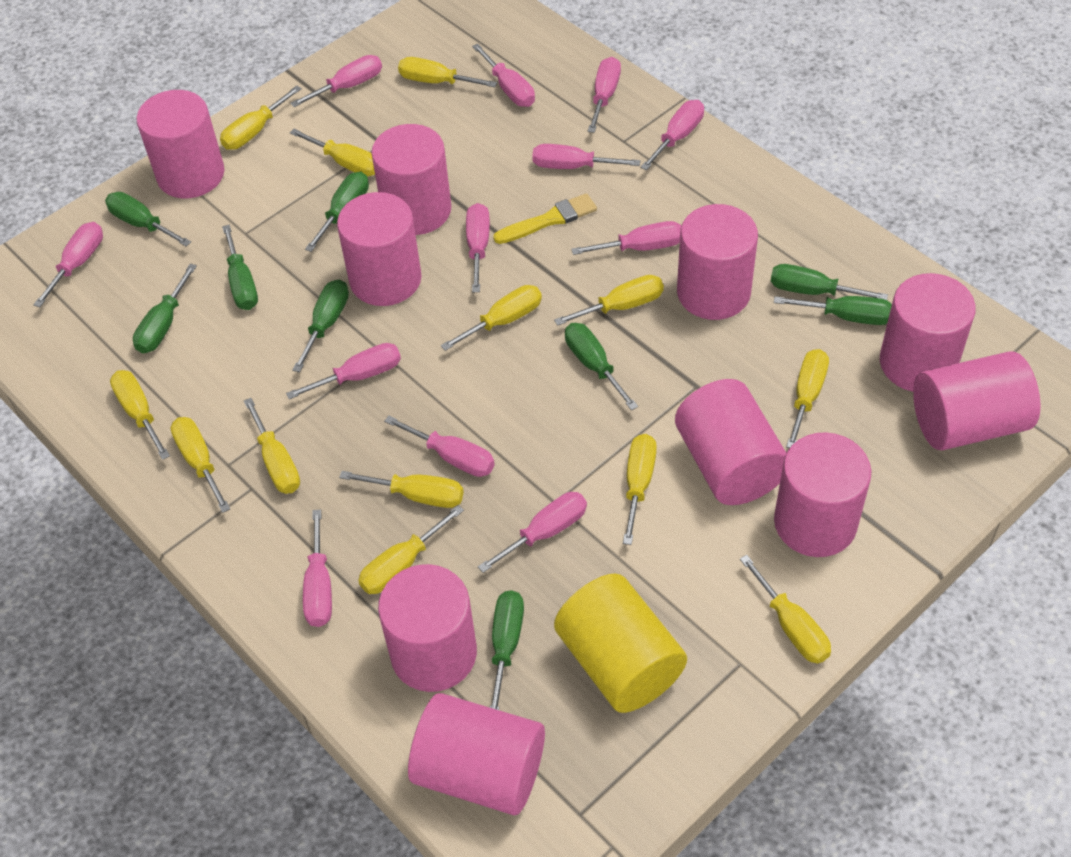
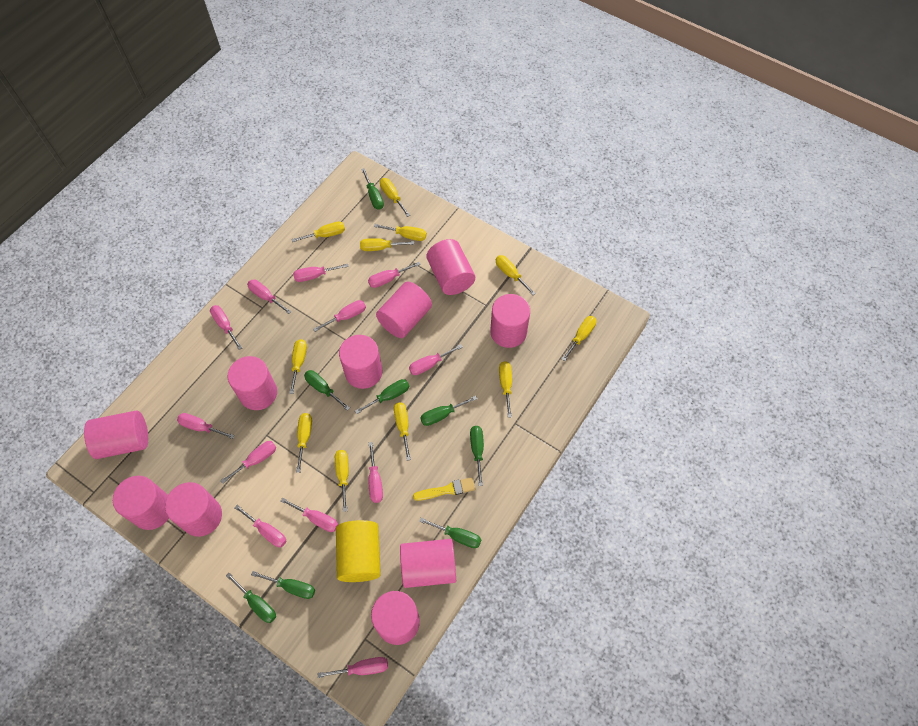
green screwdriver: 9 -> 8
yellow screwdriver: 13 -> 11

